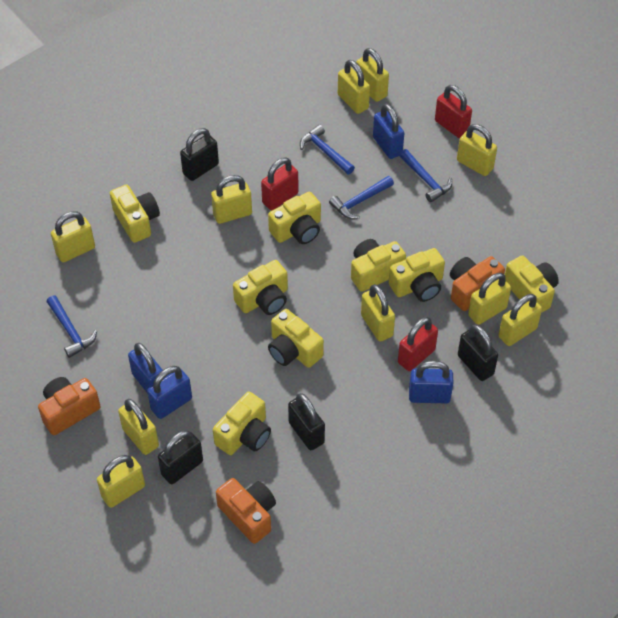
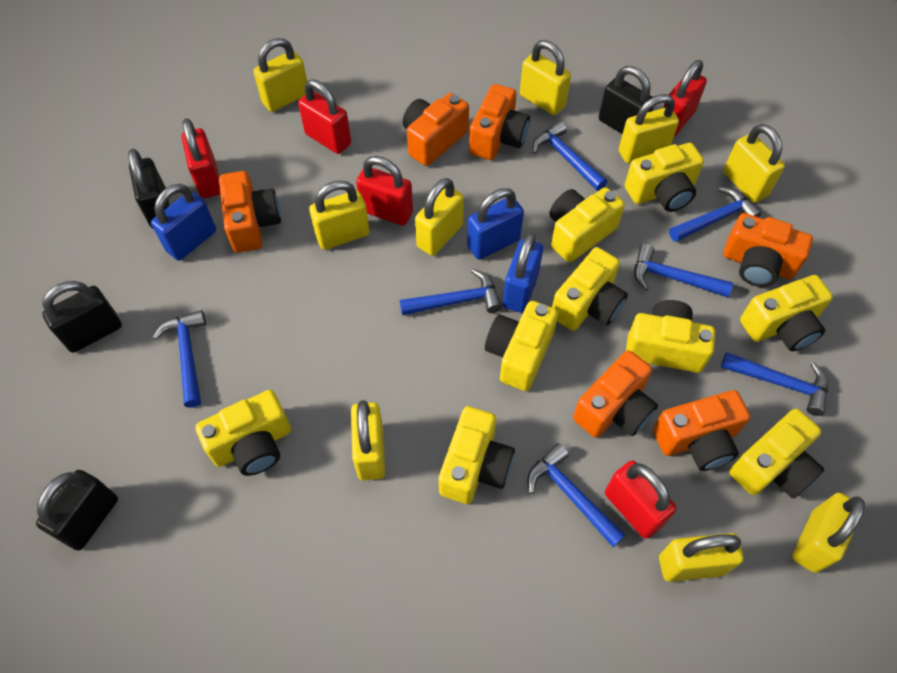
blue hammer: 4 -> 7
blue padlock: 4 -> 3
orange camera: 3 -> 6
red padlock: 3 -> 5
yellow camera: 8 -> 9
yellow padlock: 10 -> 9

